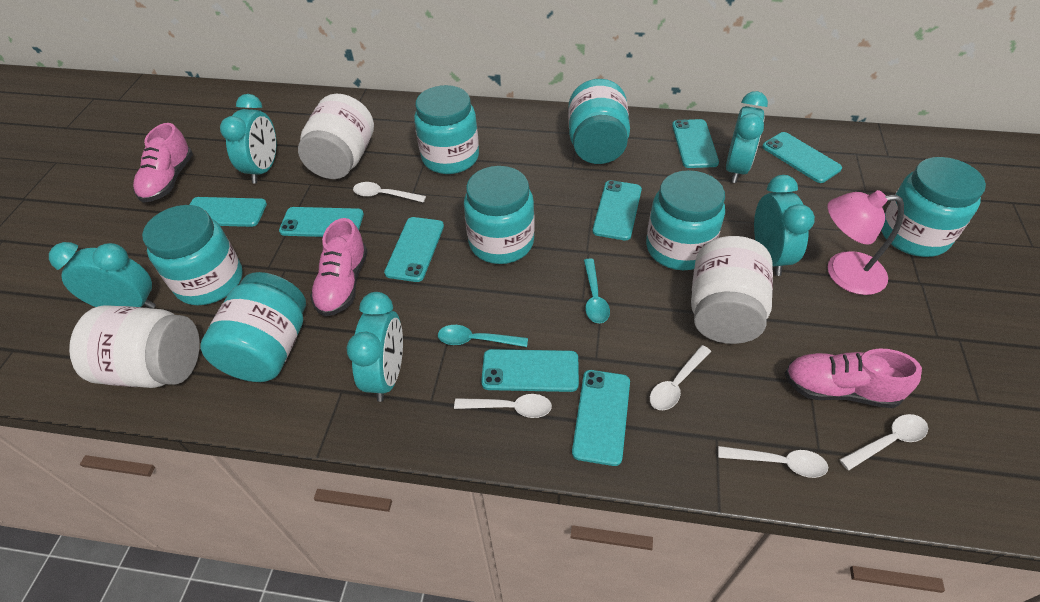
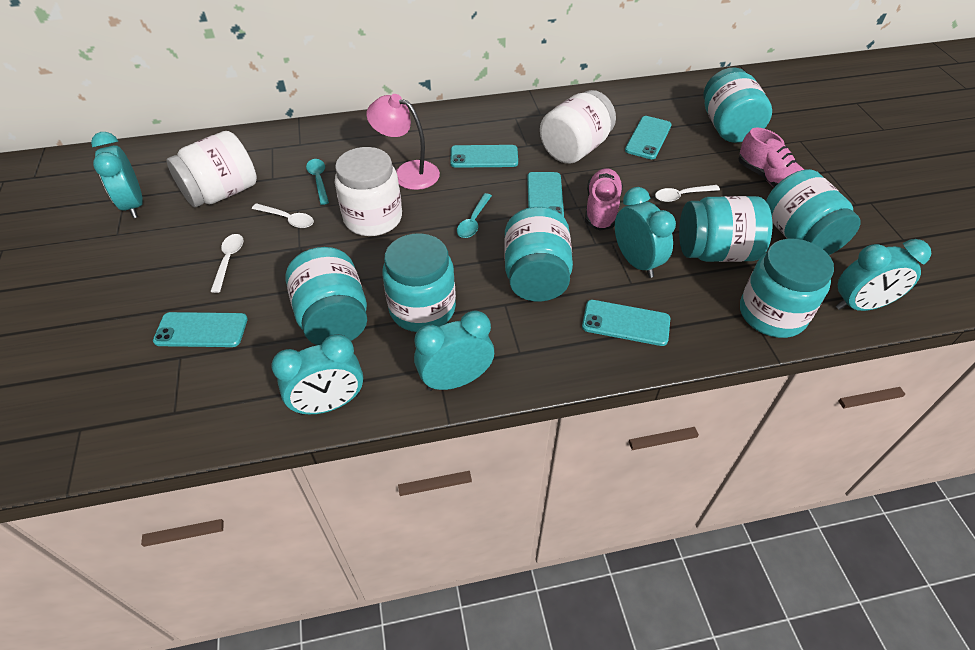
pink shoe: 3 -> 2
turquoise phone: 8 -> 5
white spoon: 5 -> 3

